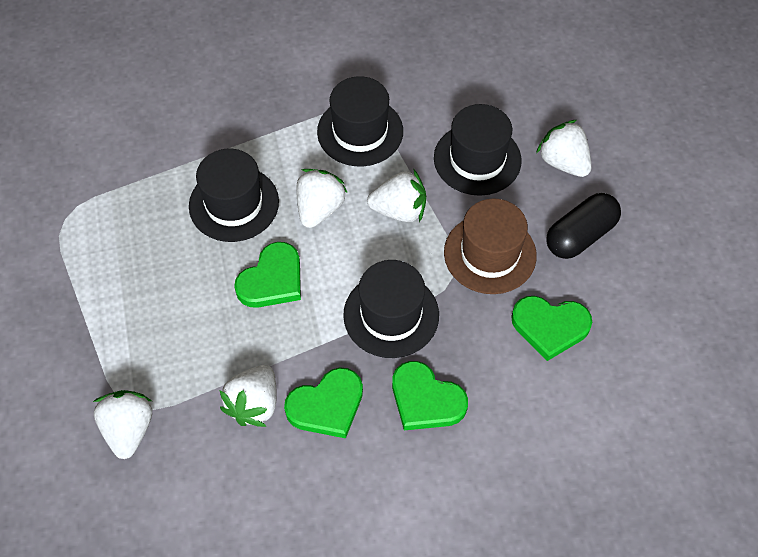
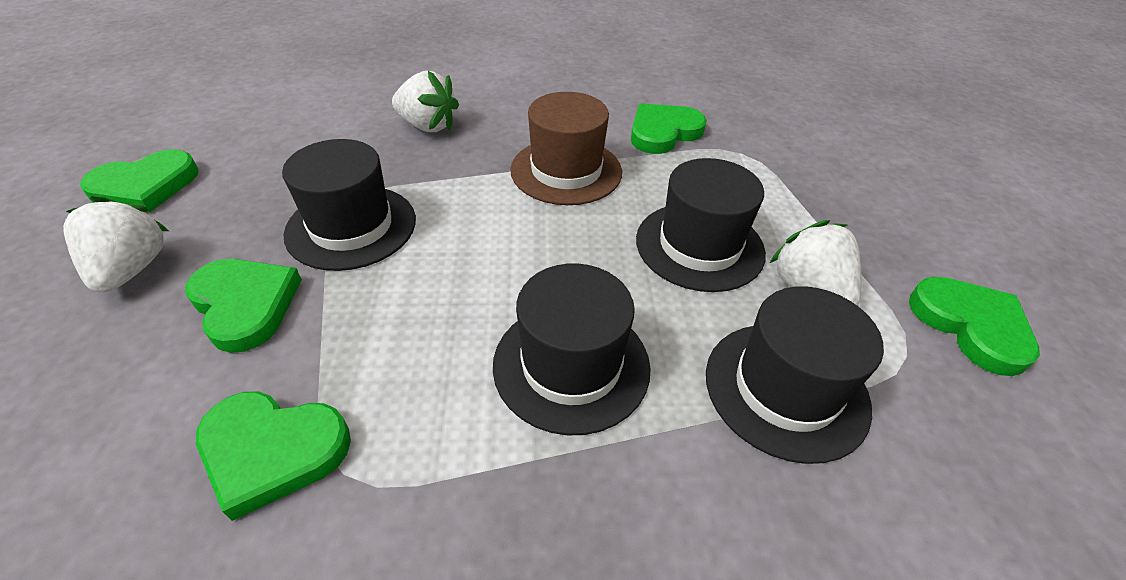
black capsule: 1 -> 0
green heart: 4 -> 5
white strawberry: 5 -> 3

